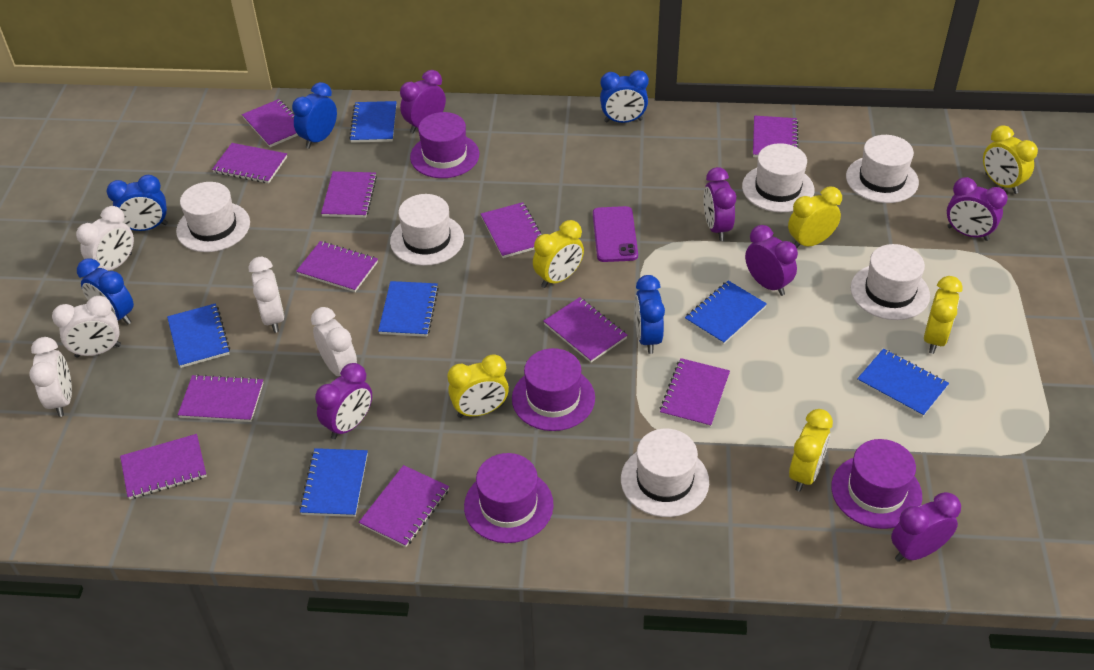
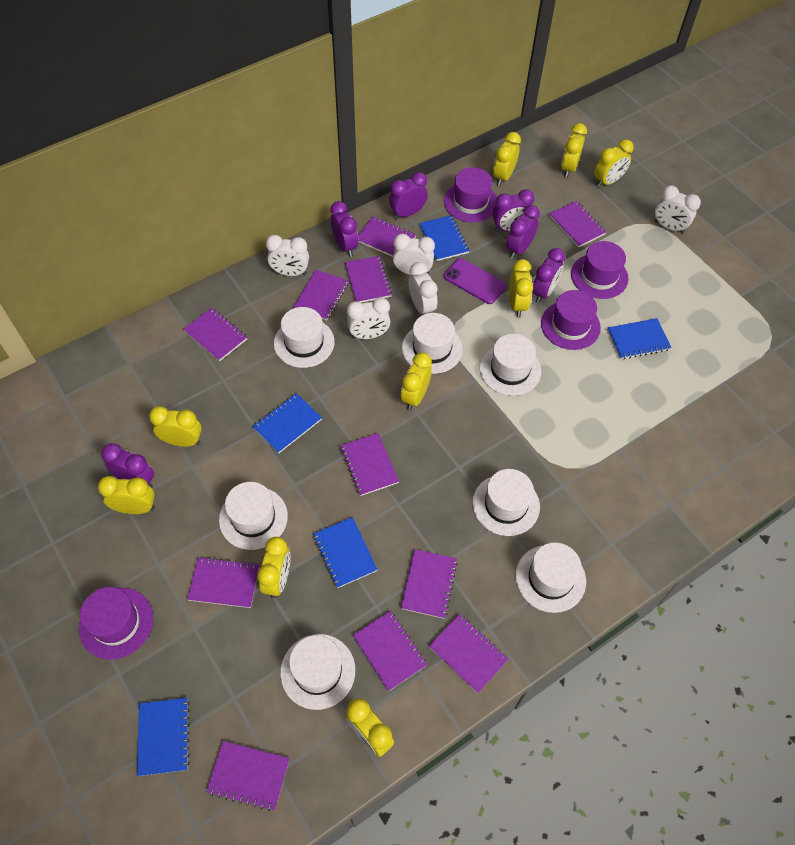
blue clock: 5 -> 0
blue notebook: 6 -> 5
white hat: 6 -> 7
yellow clock: 6 -> 9

